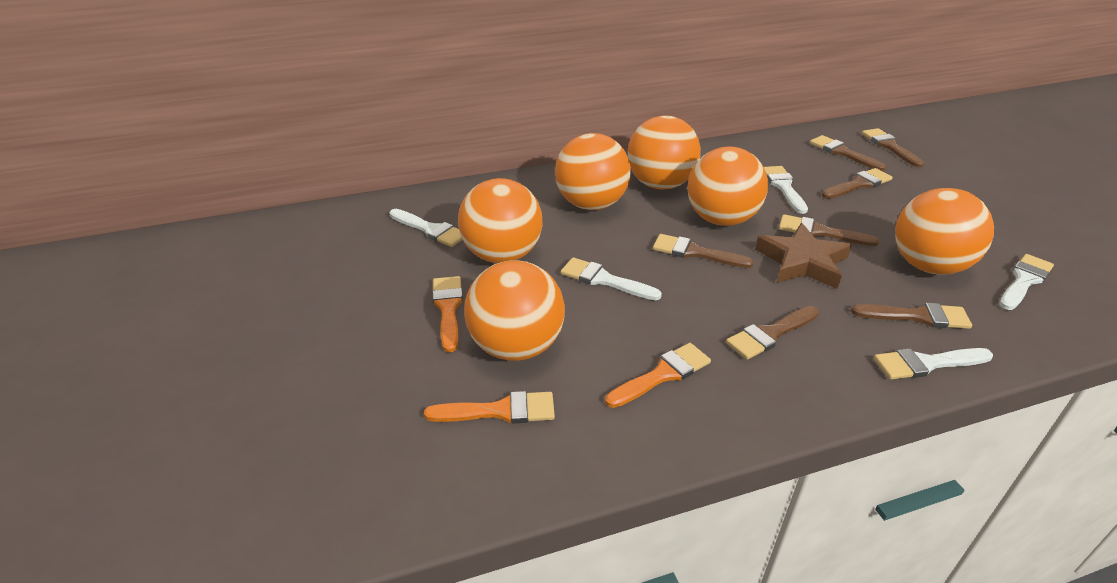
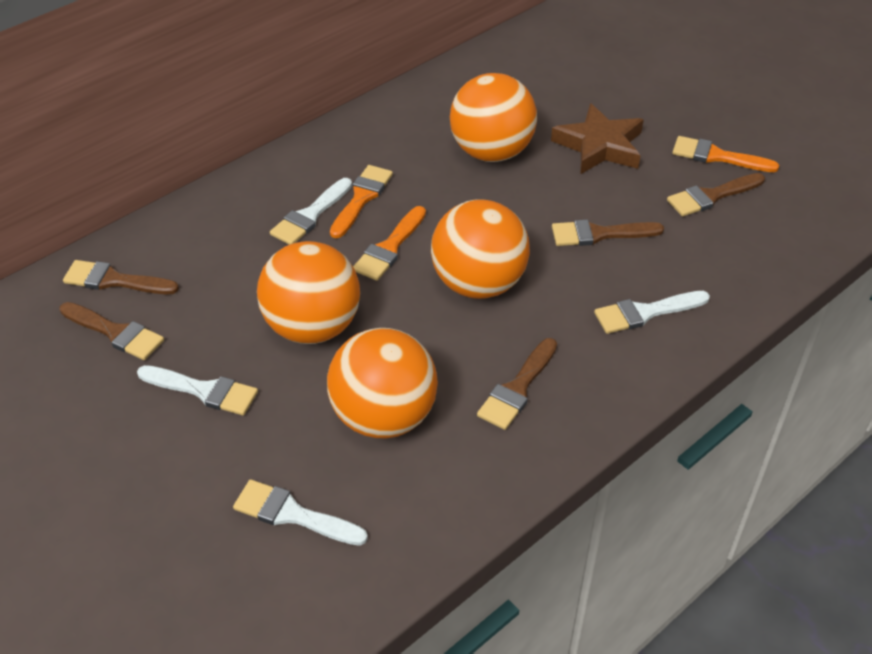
brown brush: 7 -> 5
orange ball: 6 -> 4
white brush: 5 -> 4

